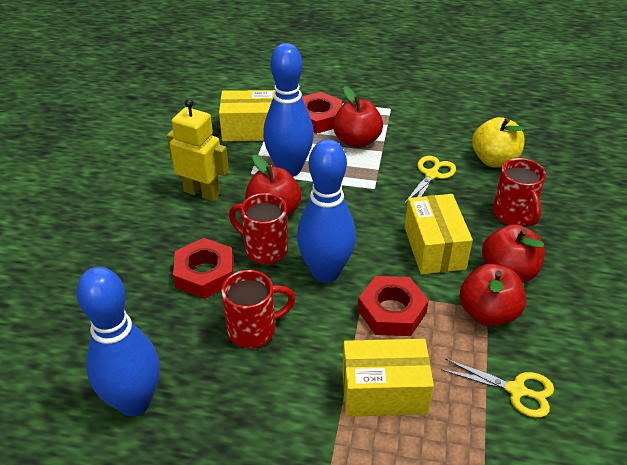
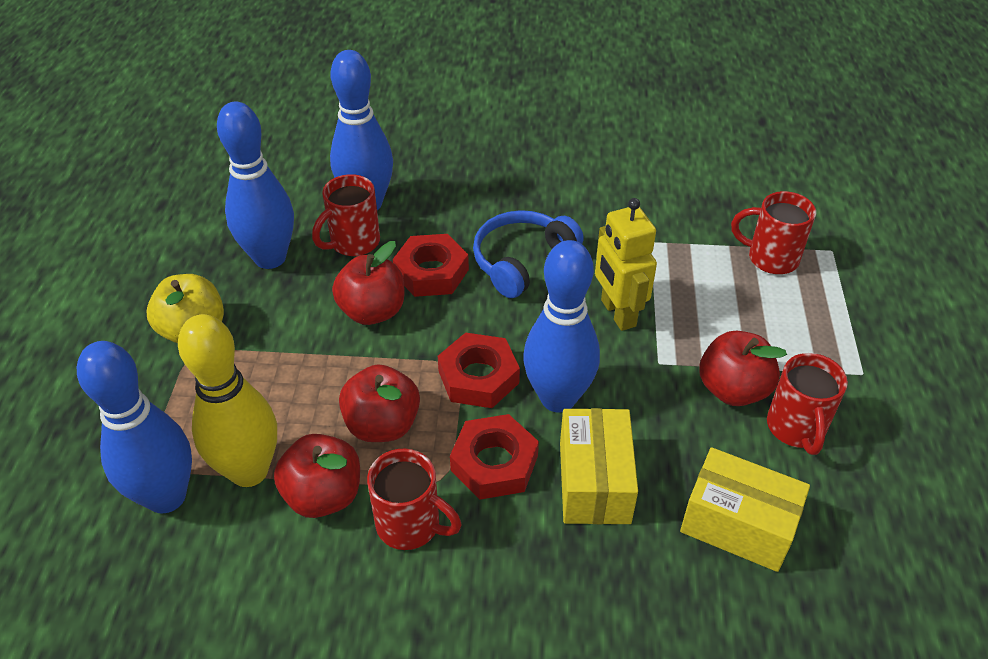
blue bowling pin: 3 -> 4
blue headphones: 0 -> 1
red mug: 3 -> 4
yellow bowling pin: 0 -> 1
yellow box: 3 -> 2
yellow scissors: 2 -> 0

